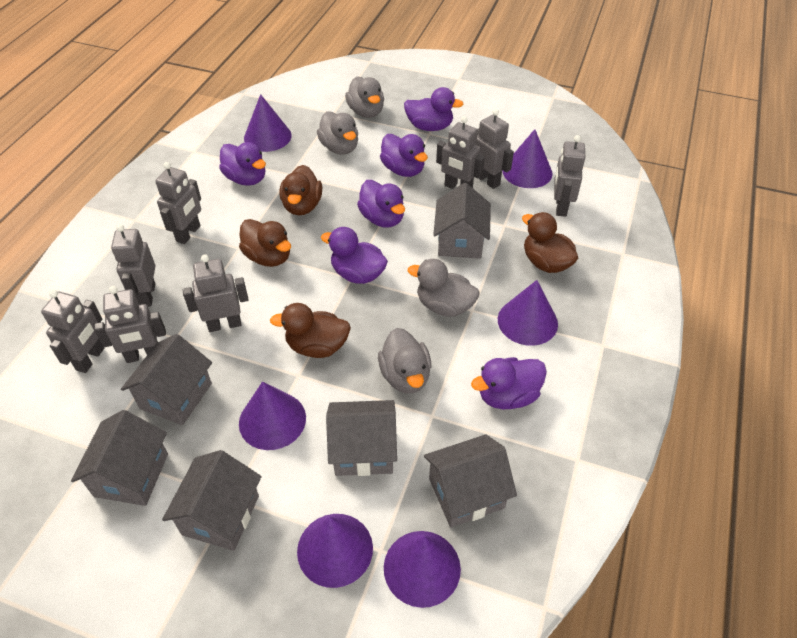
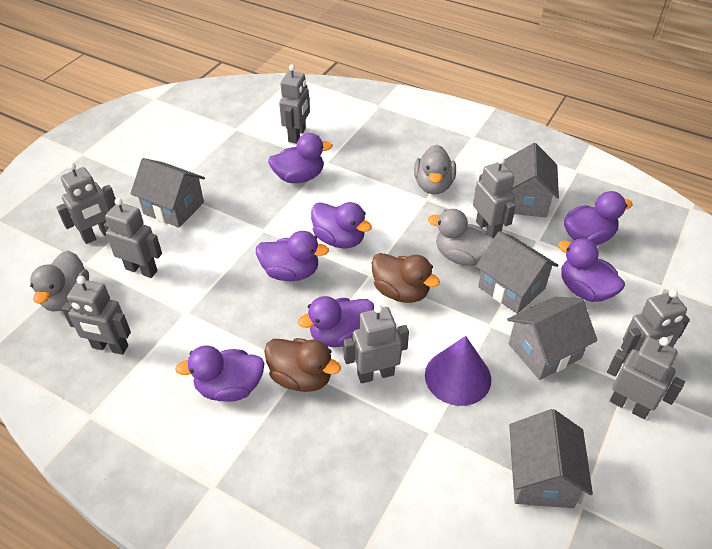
brown duck: 4 -> 2
grey duck: 4 -> 3
grey house: 6 -> 5
purple cone: 6 -> 1
purple duck: 6 -> 7

